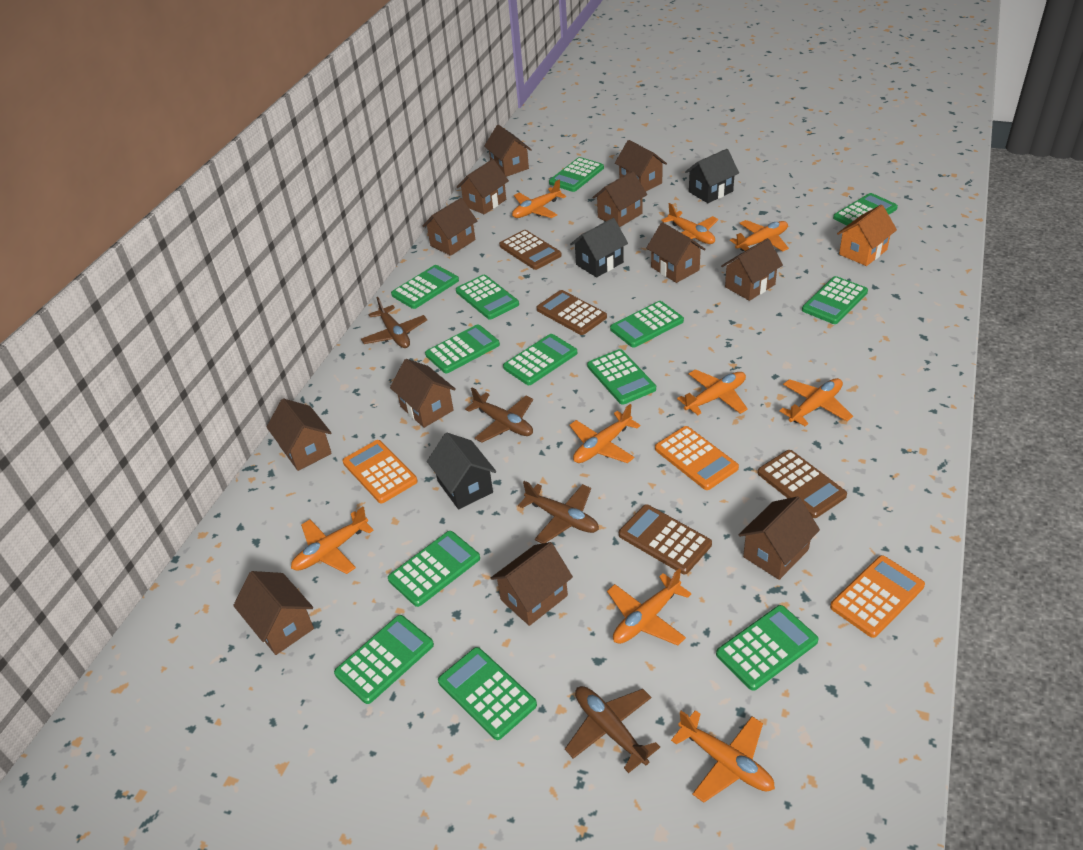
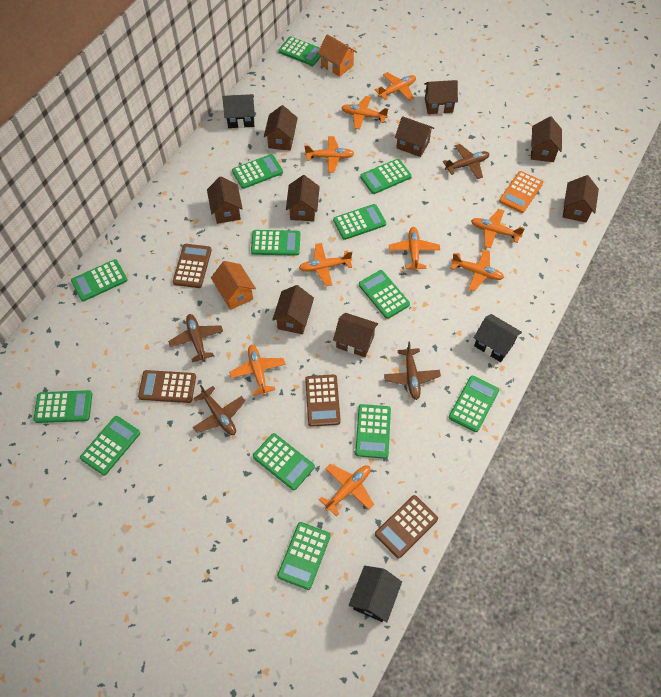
brown house: 12 -> 9
orange calculator: 3 -> 1
orange house: 1 -> 2

